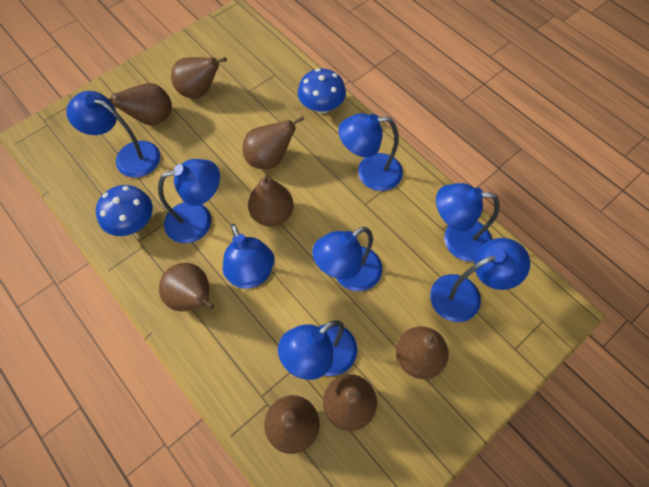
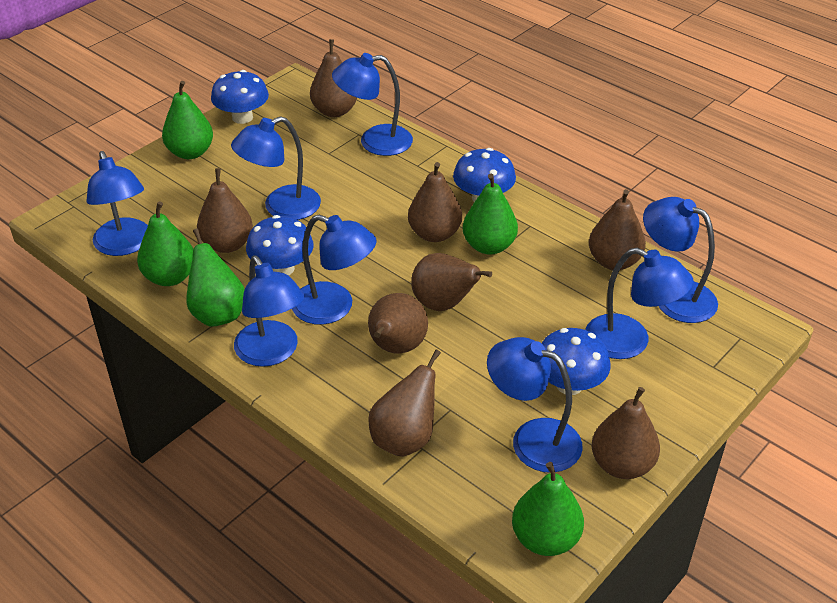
blue mushroom: 2 -> 4
green pear: 0 -> 5

